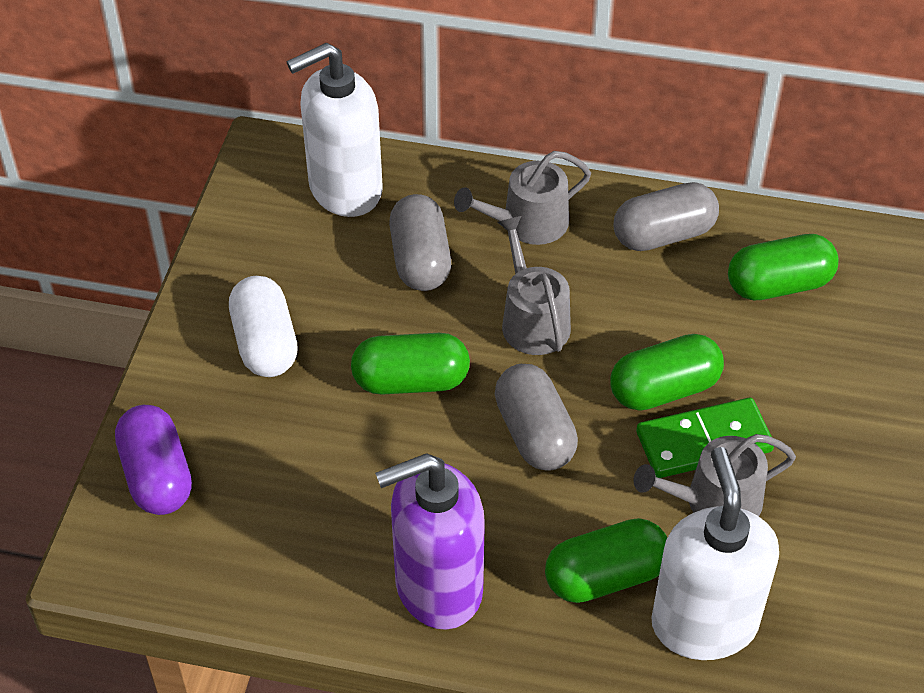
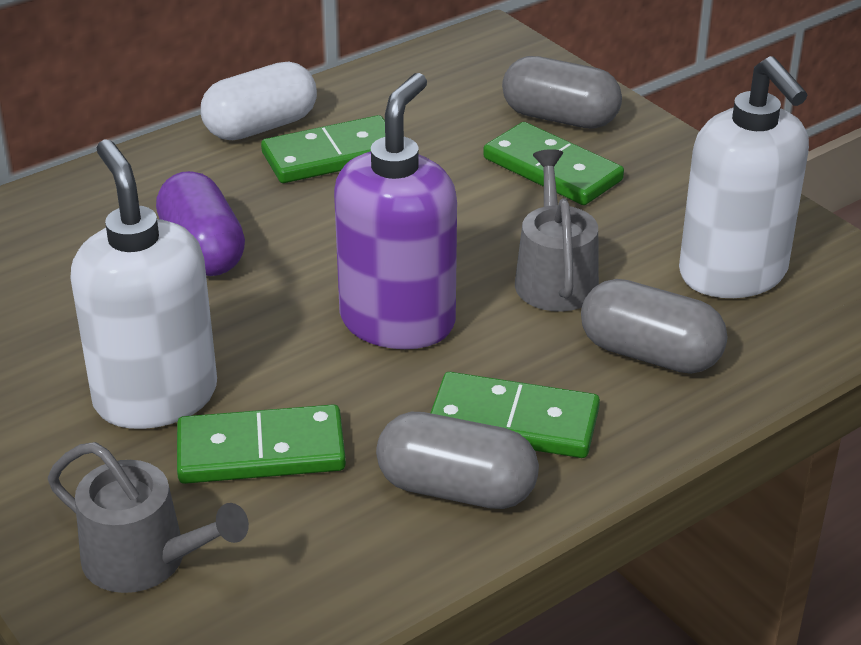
green capsule: 4 -> 0
green domino: 1 -> 4
grey watering can: 3 -> 2

